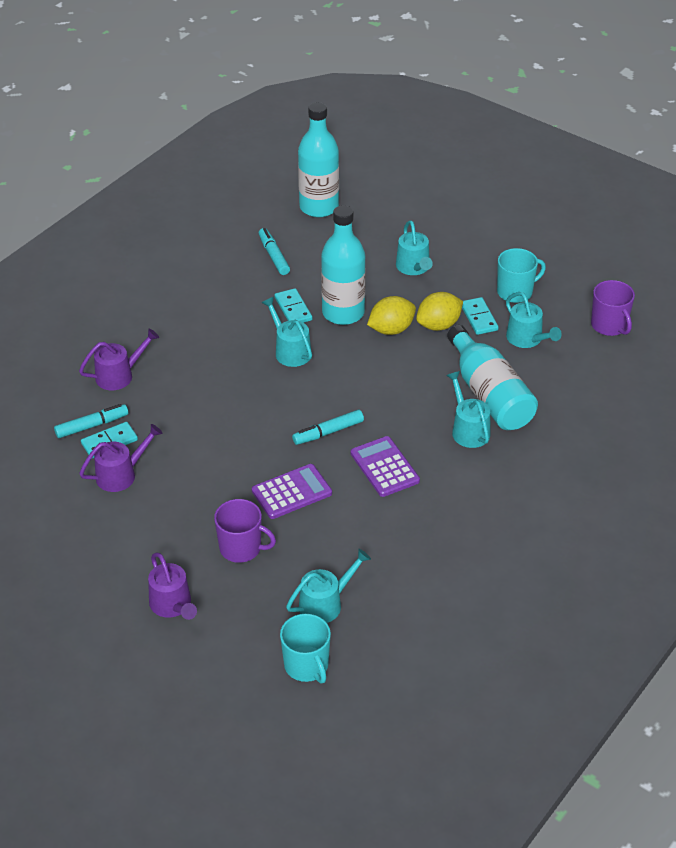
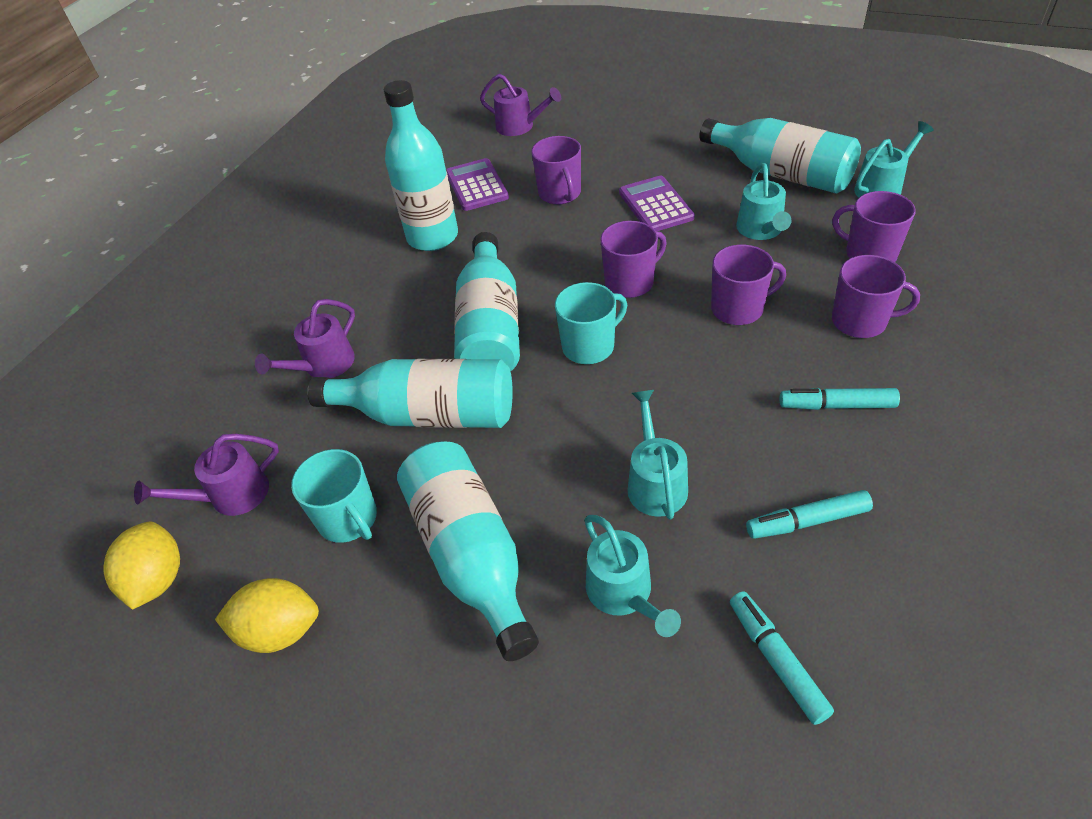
purple mug: 2 -> 5
turquoise bottle: 3 -> 5
turquoise domino: 3 -> 0
turquoise watering can: 5 -> 4

